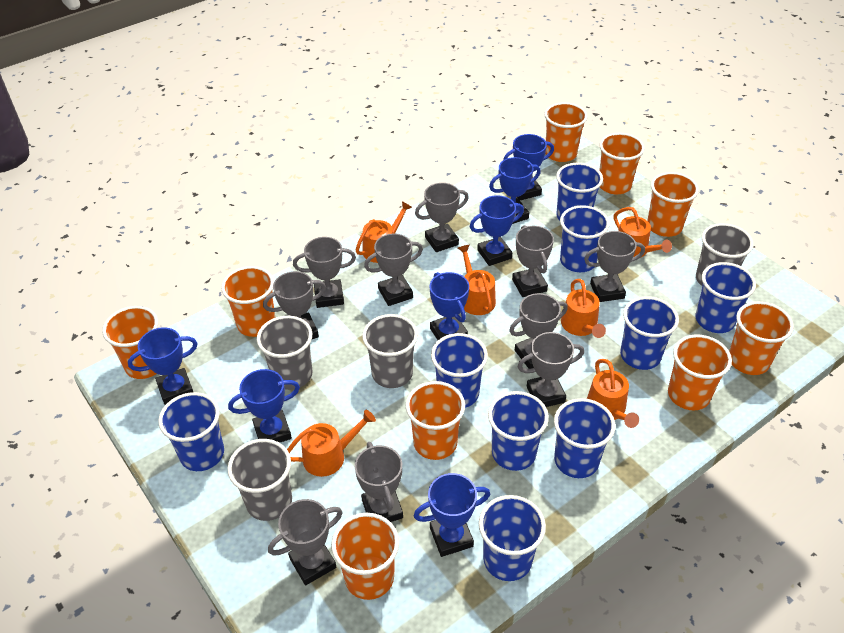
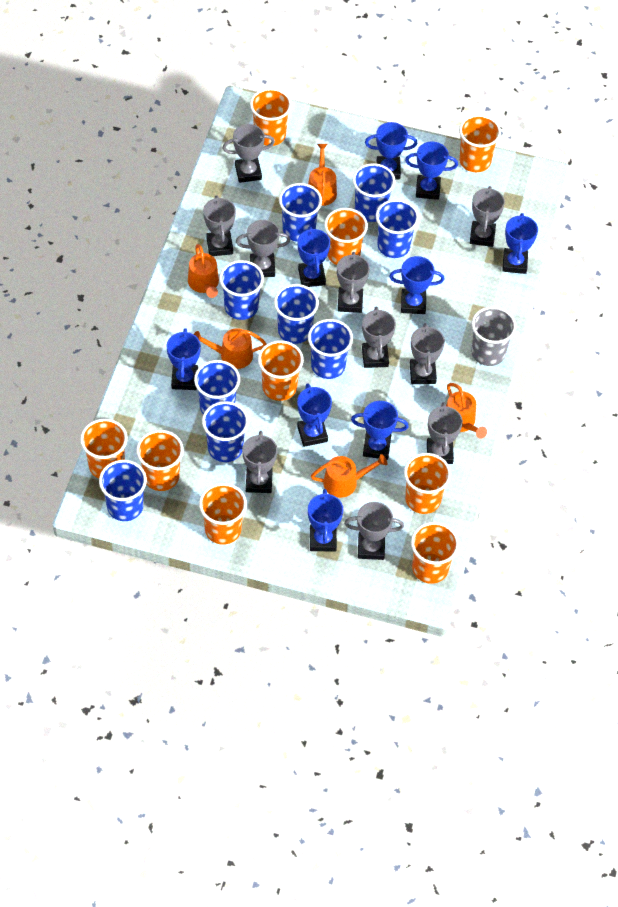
blue trophy: 7 -> 9
grey cup: 4 -> 1
orange watering can: 6 -> 5

